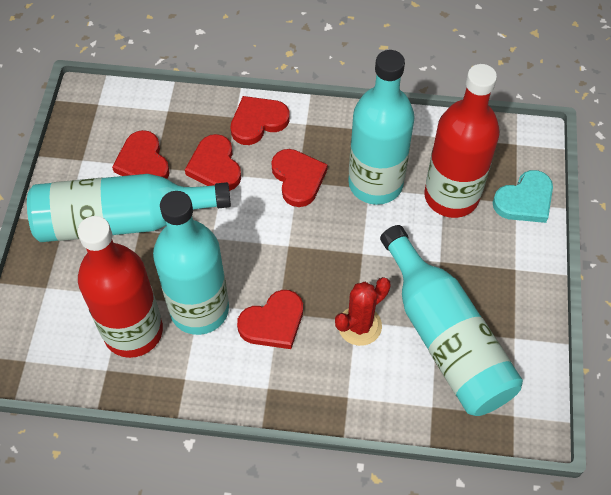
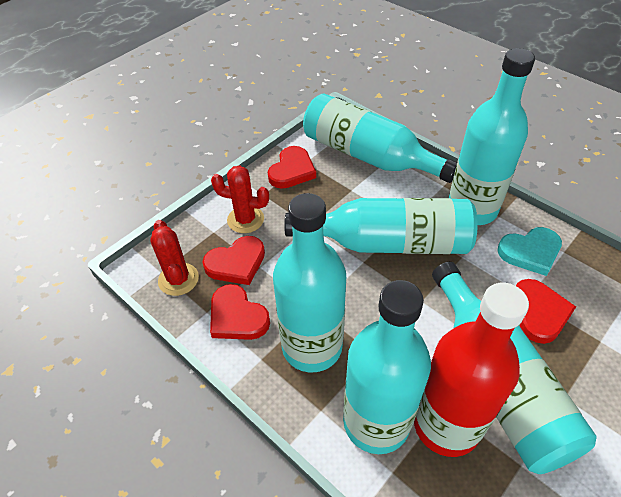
red bottle: 2 -> 1
red cactus: 1 -> 2
red heart: 5 -> 4
turquoise bottle: 4 -> 6

